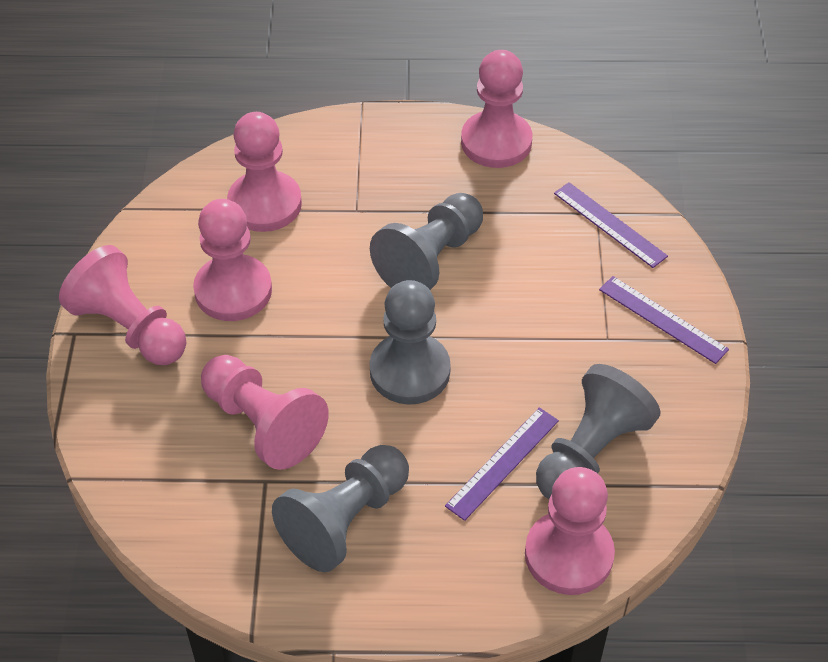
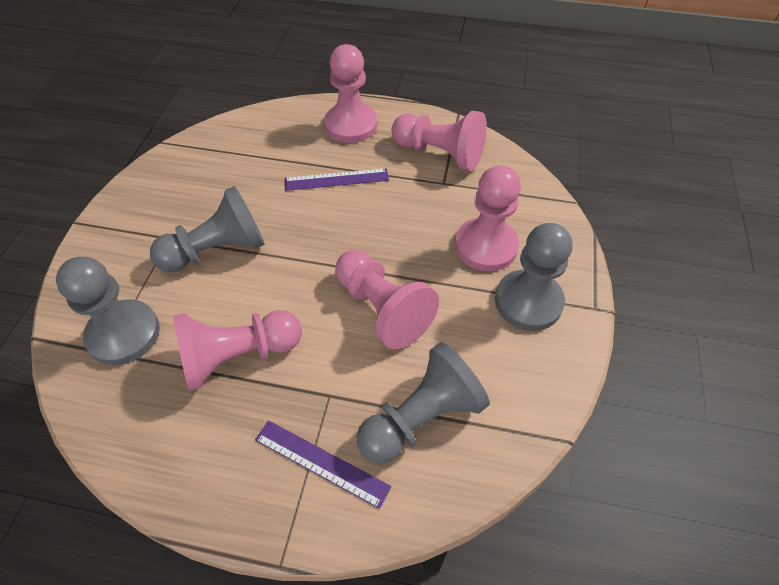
pink pawn: 6 -> 5
purple ruler: 3 -> 2

